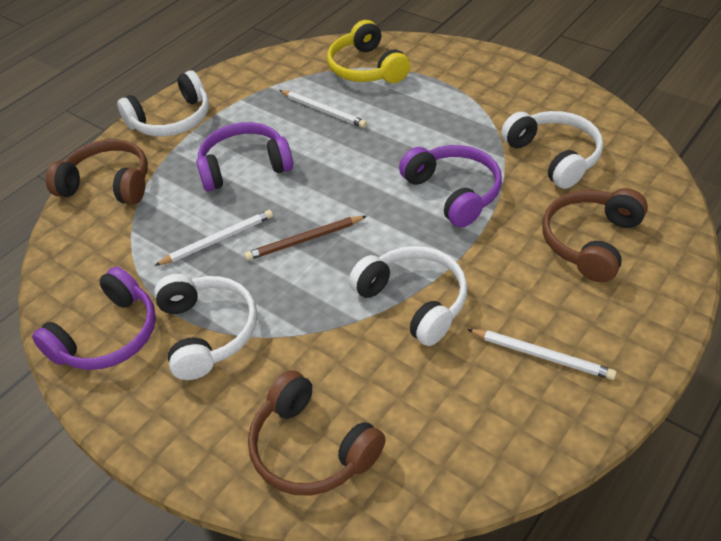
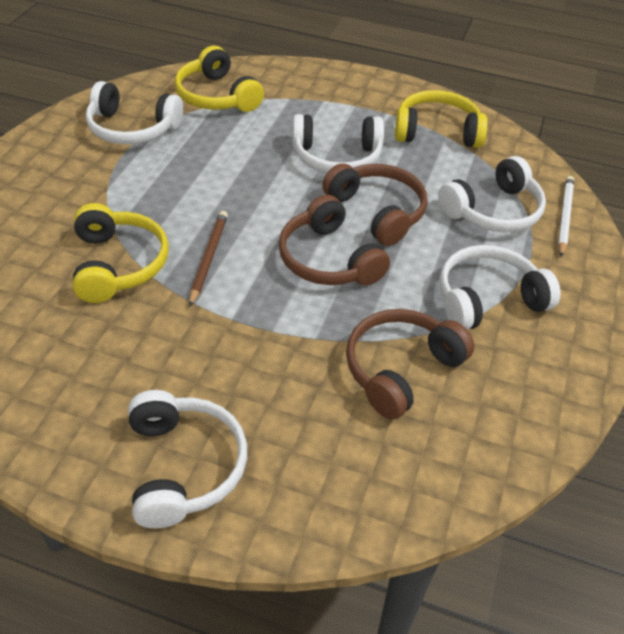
purple headphones: 3 -> 0
white headphones: 4 -> 5
white pencil: 3 -> 1
yellow headphones: 1 -> 3

